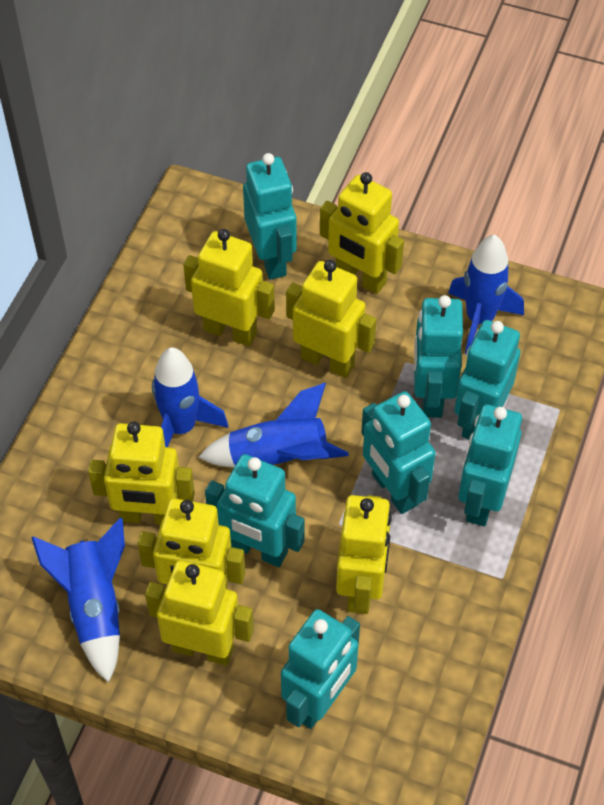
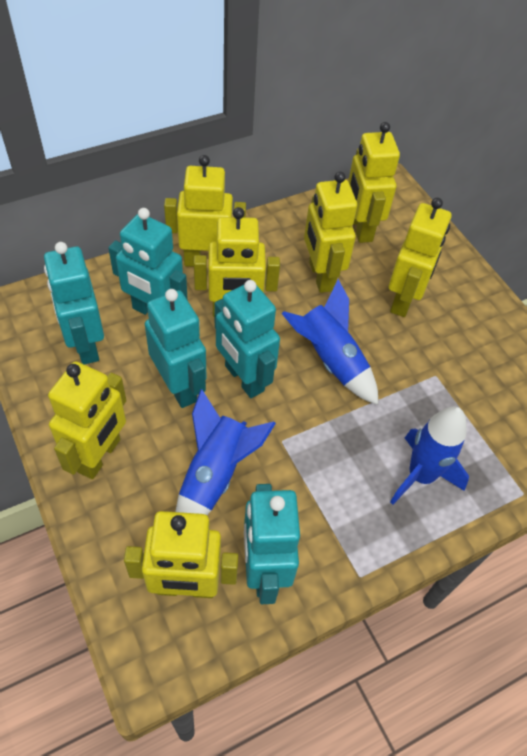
blue rocket: 4 -> 3
turquoise robot: 7 -> 5

